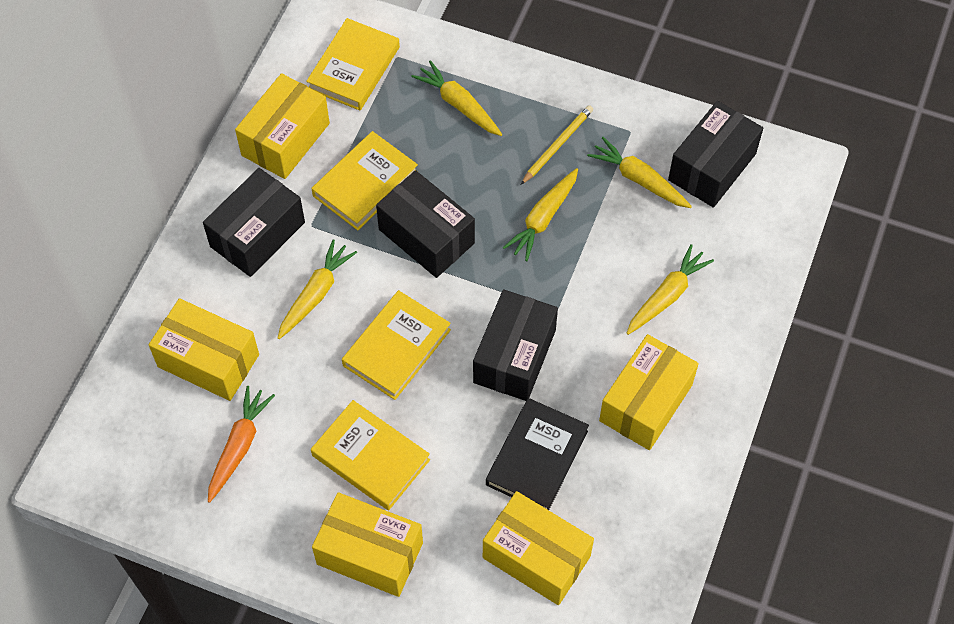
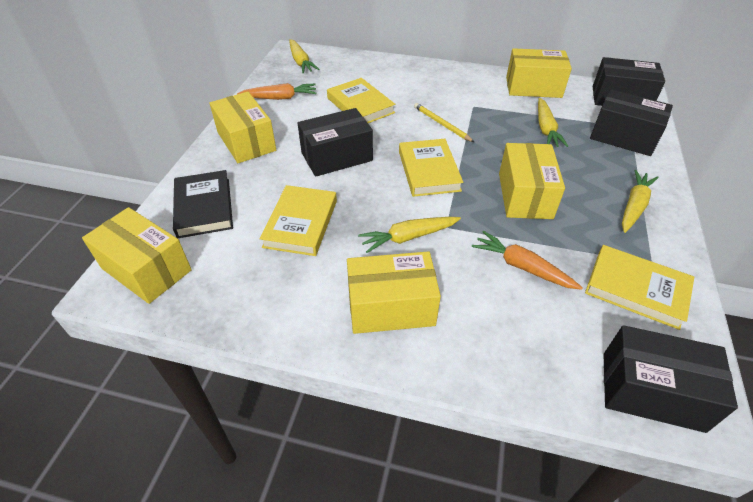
orange carrot: 1 -> 2
yellow carrot: 5 -> 4

